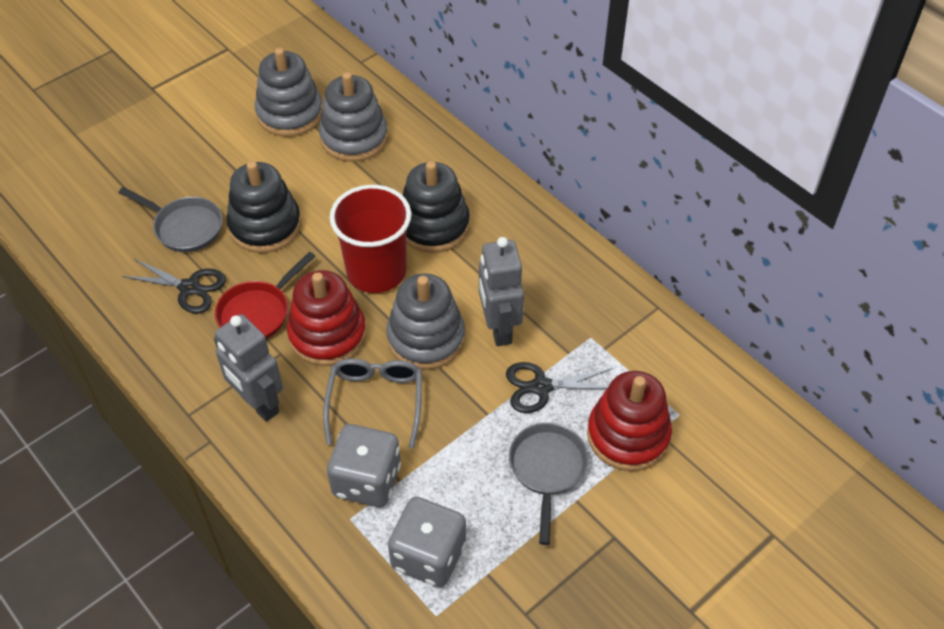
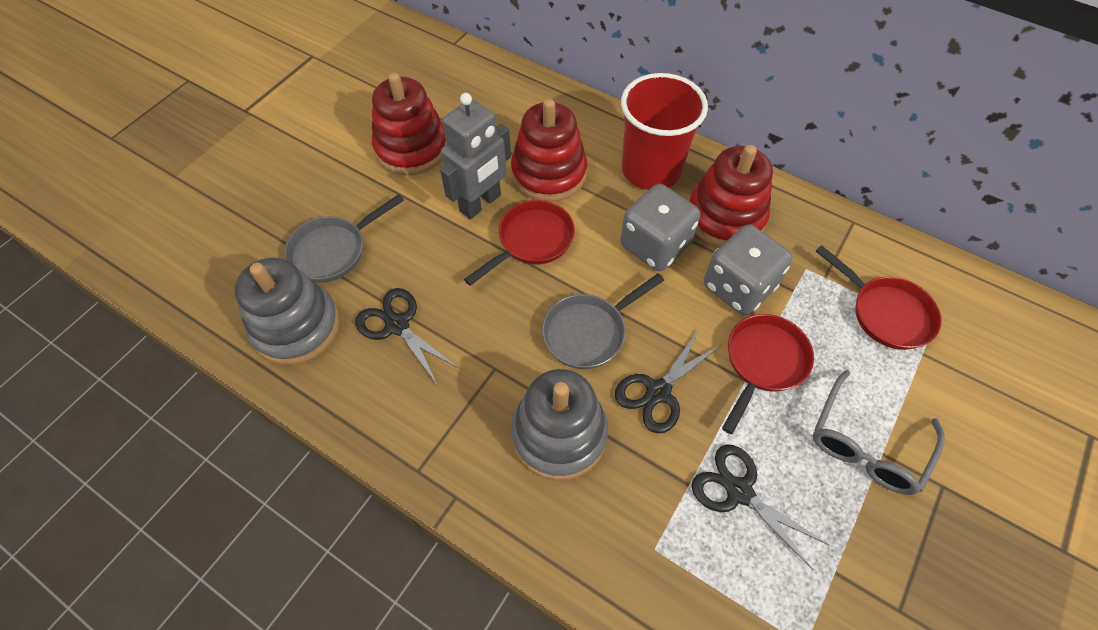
black scissors: 2 -> 3
black stacking toy: 2 -> 0
grey robot: 2 -> 1
grey stacking toy: 3 -> 2
red pan: 1 -> 3
red stacking toy: 2 -> 3

